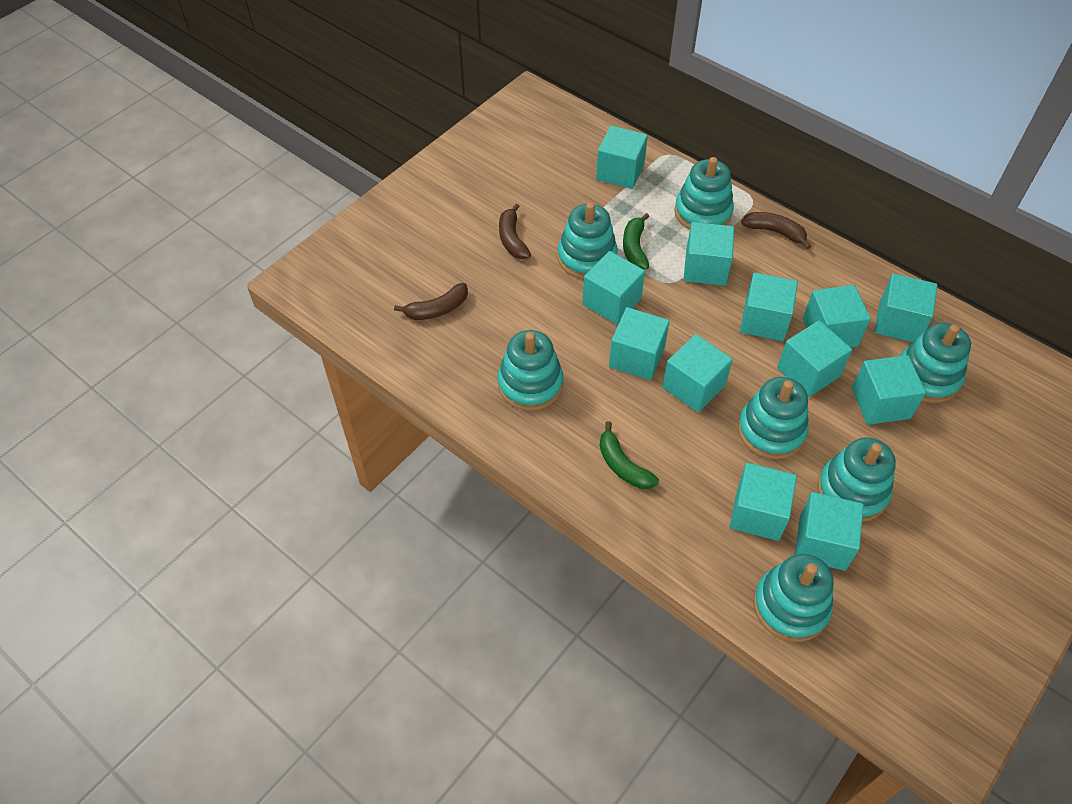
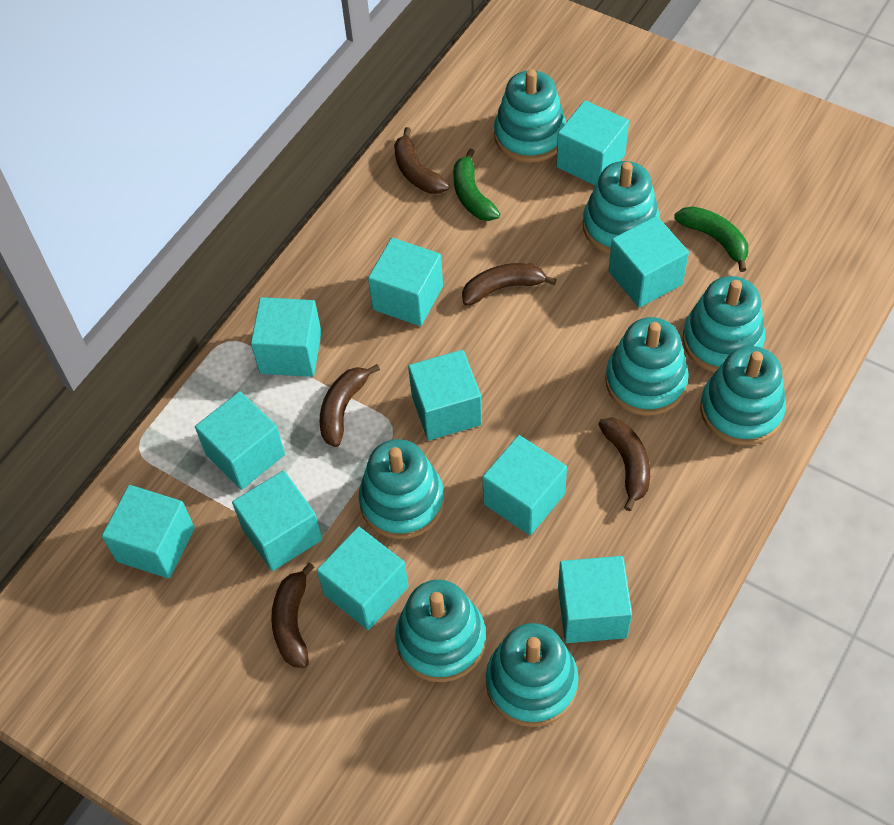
brown banana: 3 -> 5
turquoise cube: 12 -> 11
turquoise stacking toy: 7 -> 8

